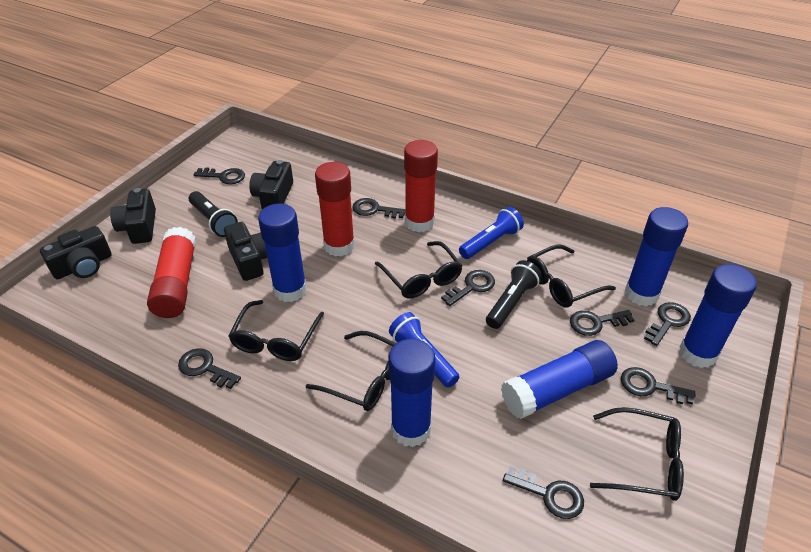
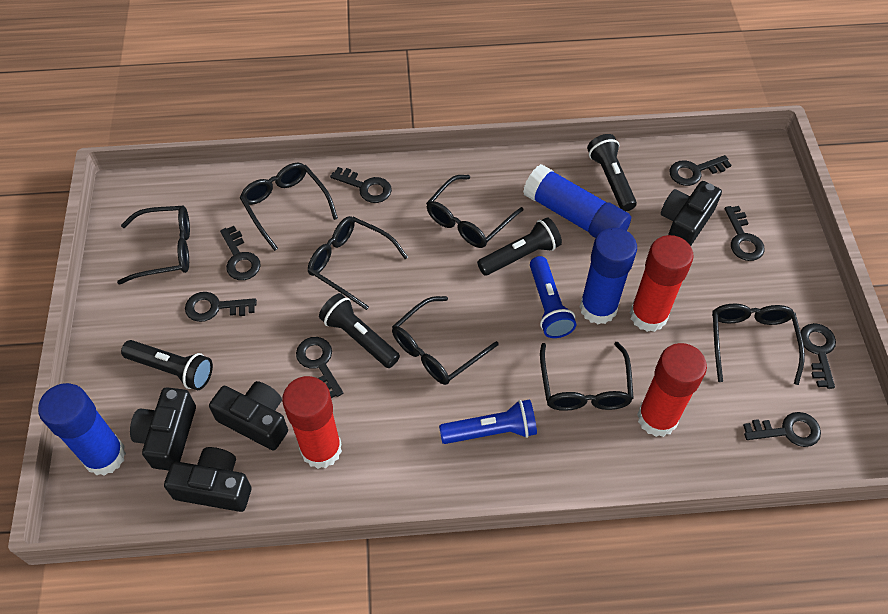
black flashlight: 2 -> 4
black glasses: 5 -> 7
blue glue stick: 5 -> 3

